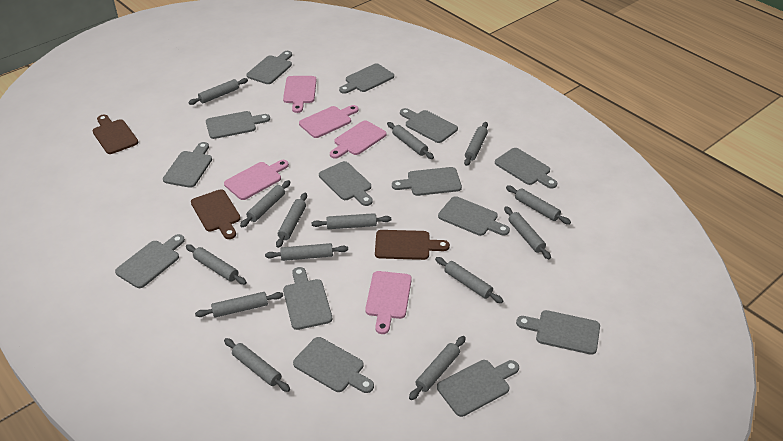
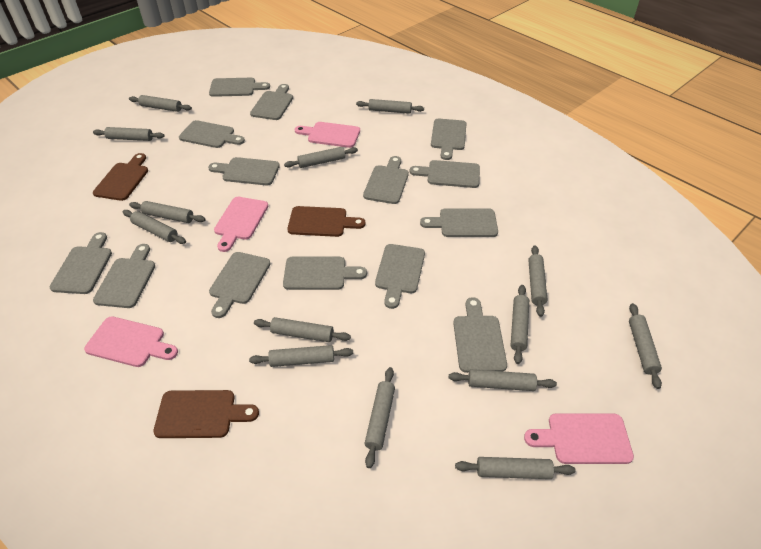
pink cutting board: 5 -> 4

